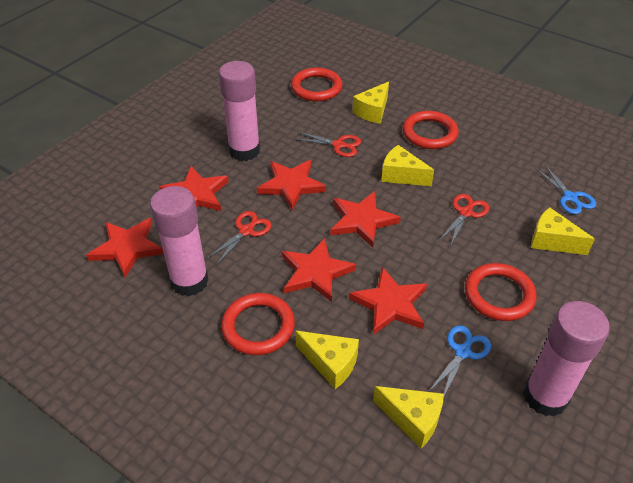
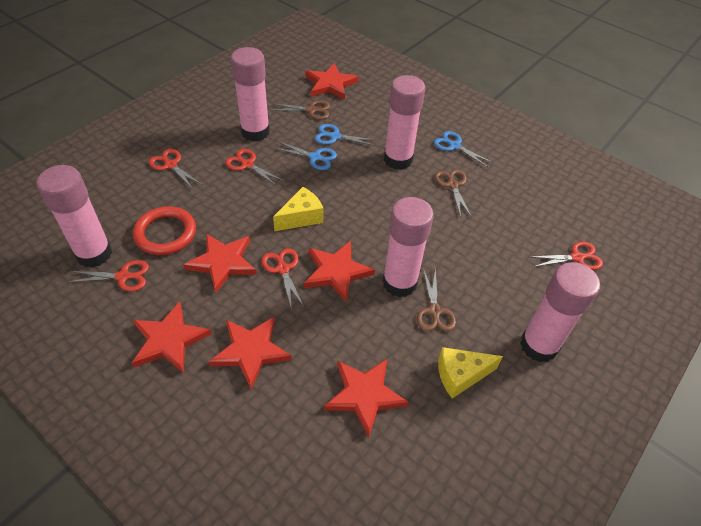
blue scissors: 2 -> 3
brown scissors: 0 -> 3
pink glue stick: 3 -> 5
red ring: 4 -> 1
red scissors: 3 -> 5
yellow cheese: 5 -> 2

